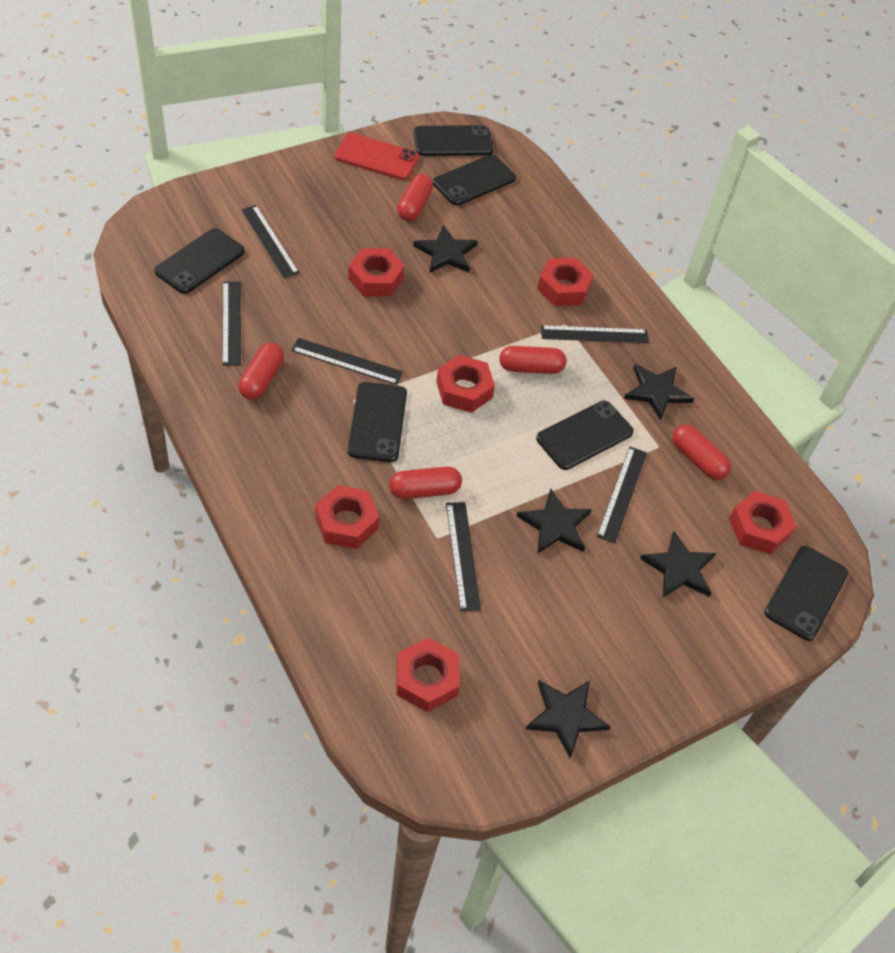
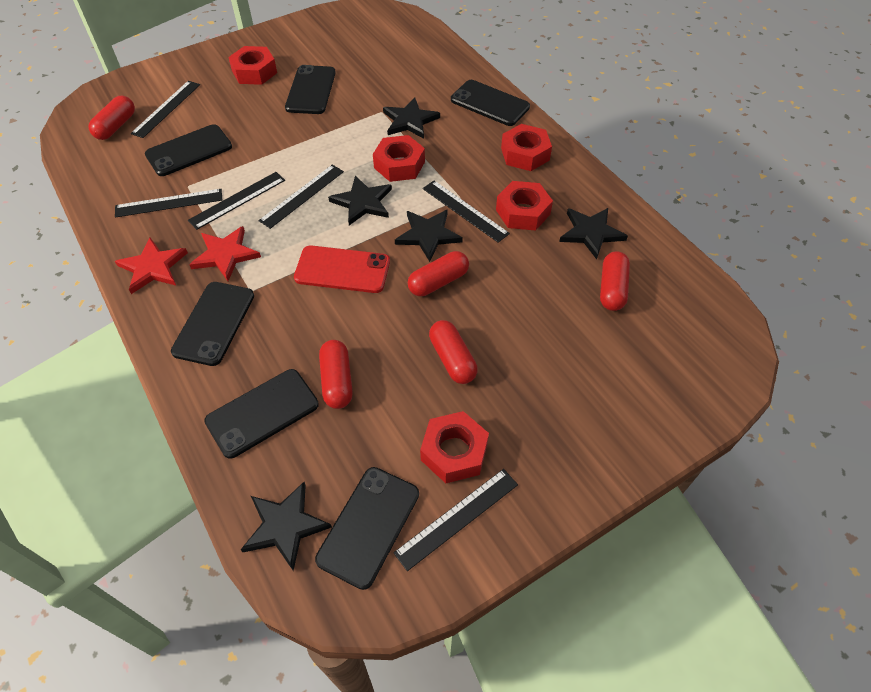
red nut: 6 -> 5
red star: 0 -> 2

